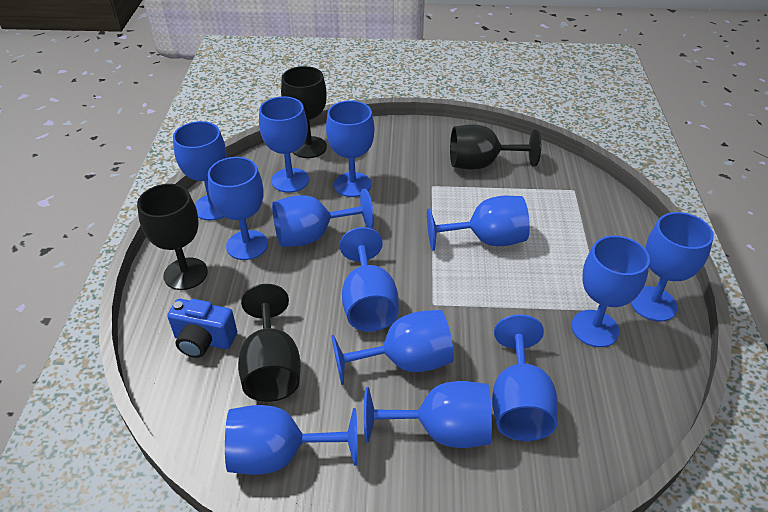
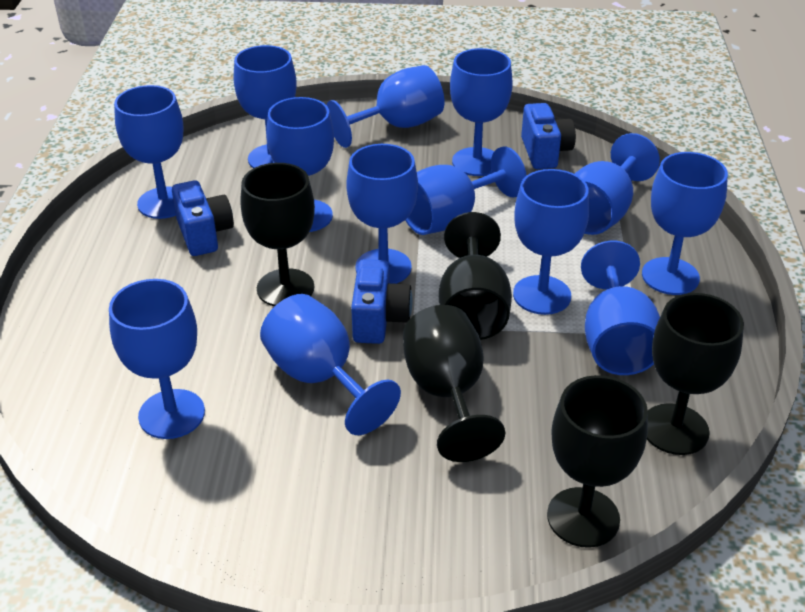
black goblet: 4 -> 5
blue camera: 1 -> 3

